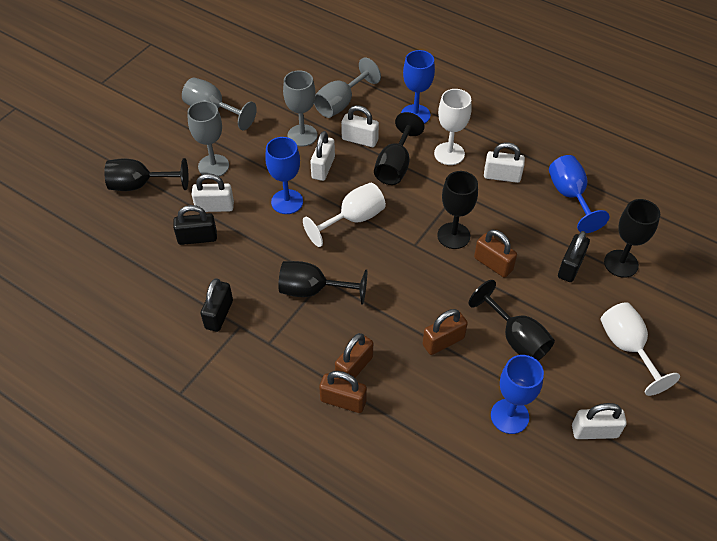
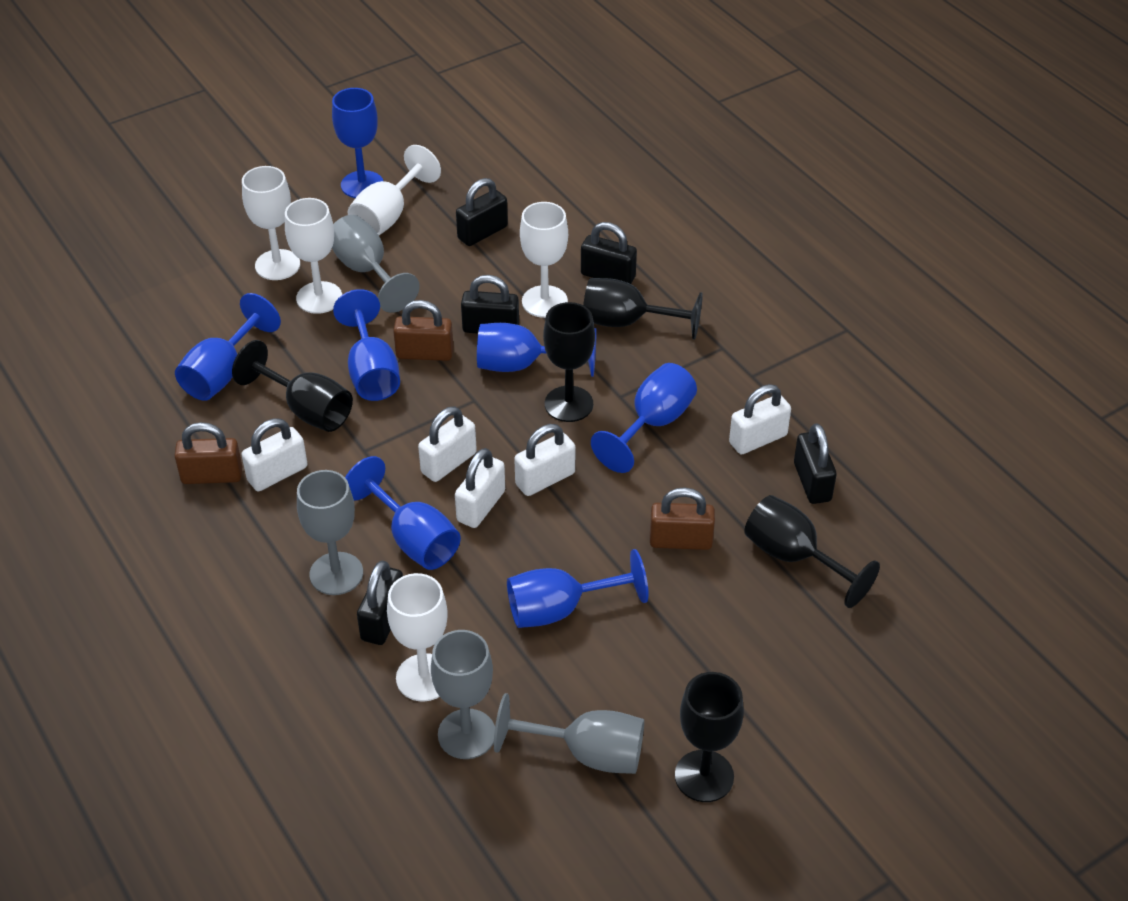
black goblet: 6 -> 5
black padlock: 3 -> 5
blue goblet: 4 -> 7
brown padlock: 4 -> 3
white goblet: 3 -> 5

